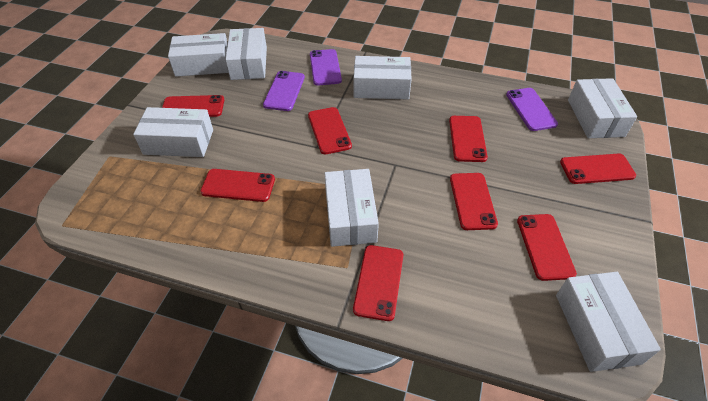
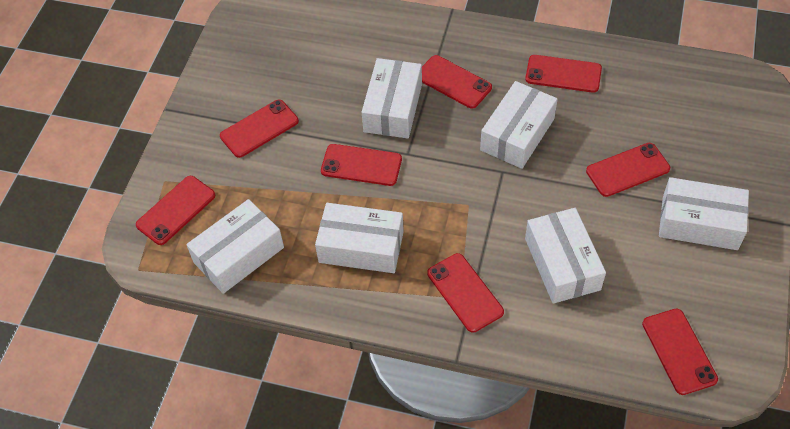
purple phone: 3 -> 0
white box: 7 -> 6

